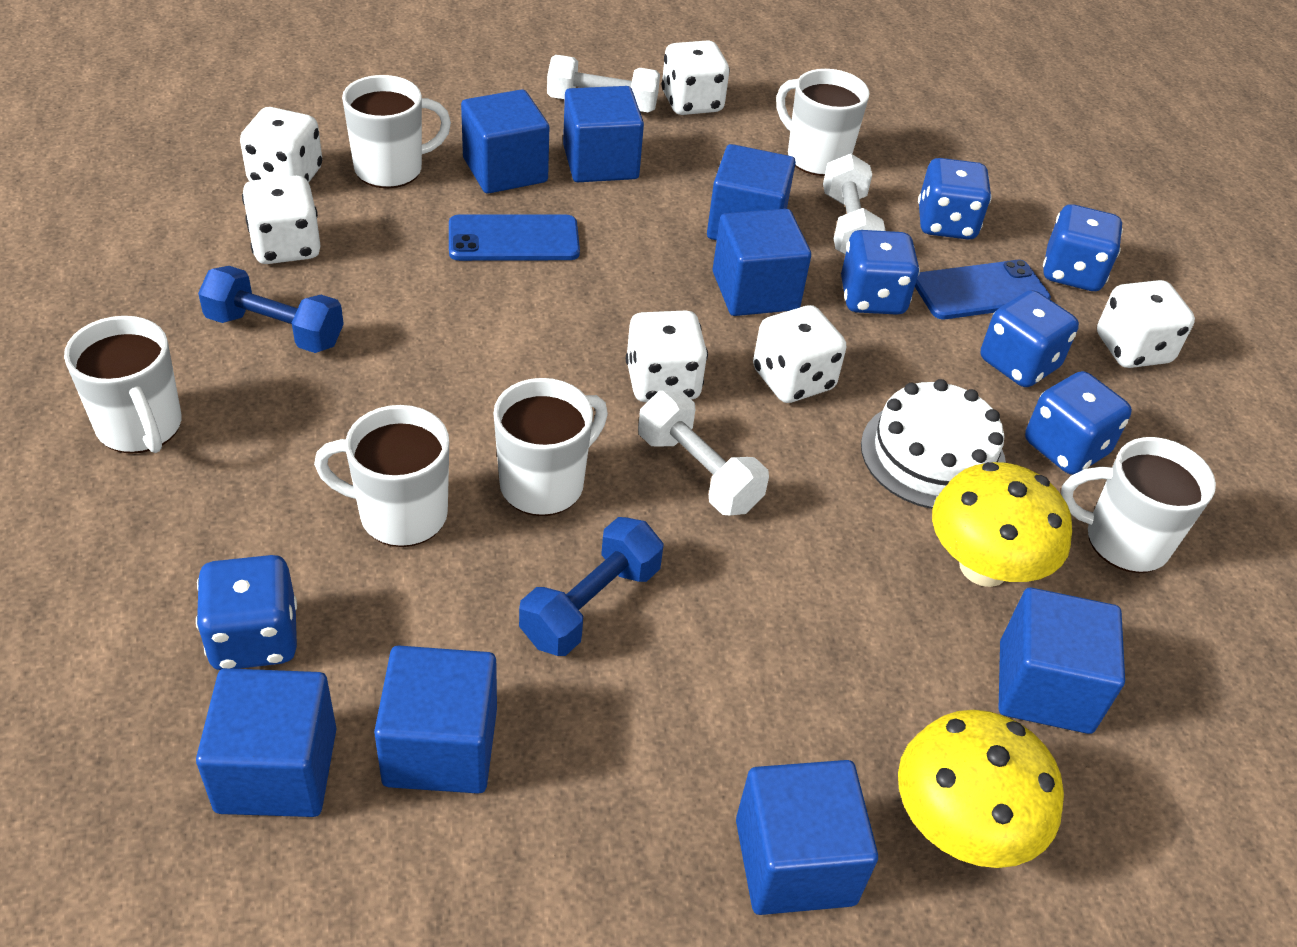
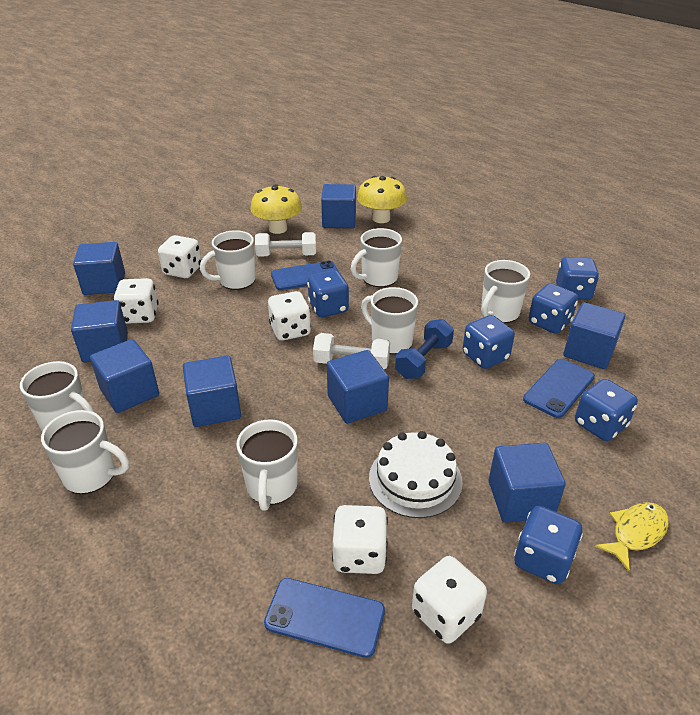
blue dumbbell: 2 -> 1
blue phone: 2 -> 3
white dice: 6 -> 5
white dumbbell: 3 -> 2
white mug: 6 -> 7
yellow fish: 0 -> 1

